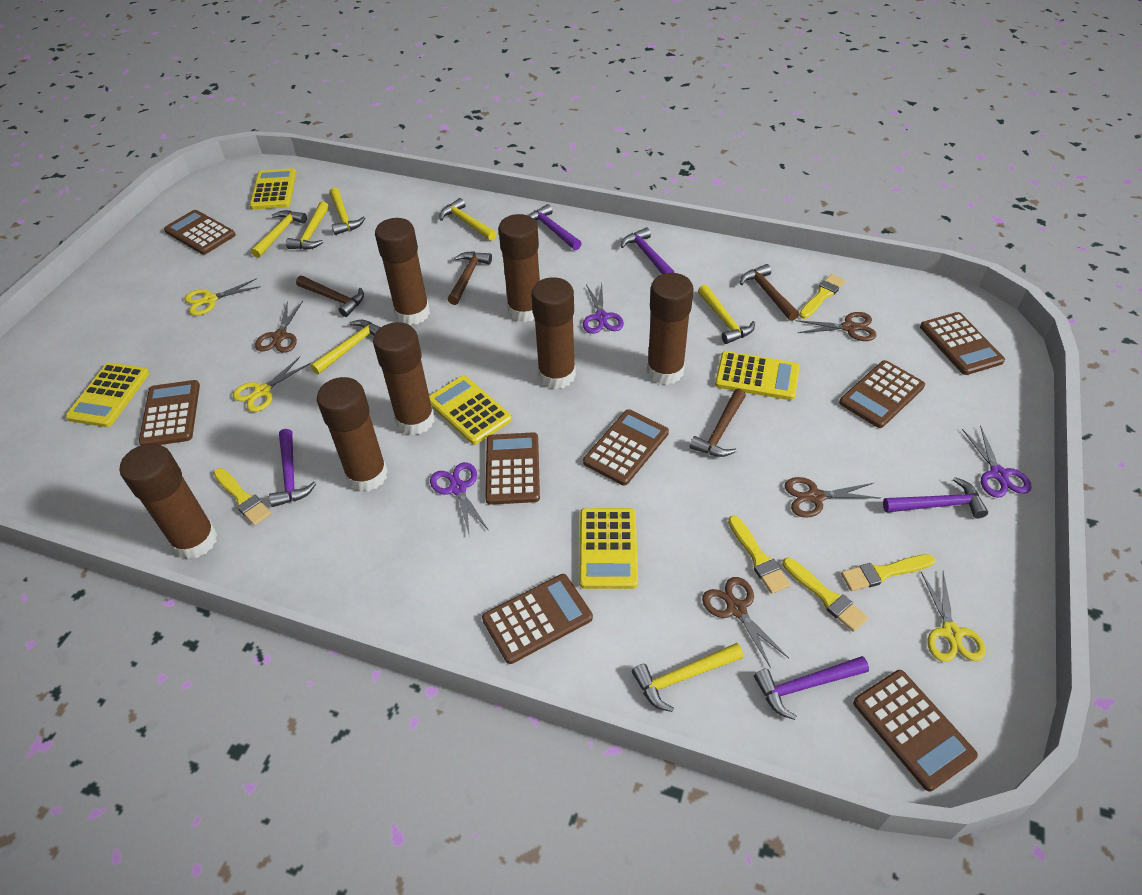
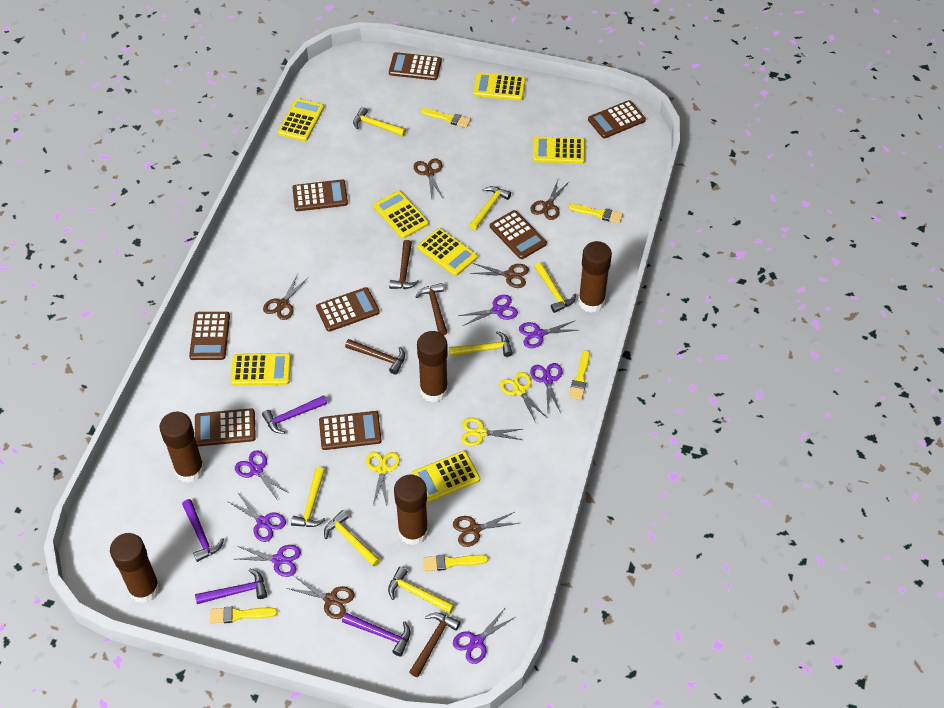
brown glue stick: 7 -> 5
brown scissors: 4 -> 6
purple hammer: 5 -> 4
purple scissors: 3 -> 7
yellow calculator: 5 -> 7

